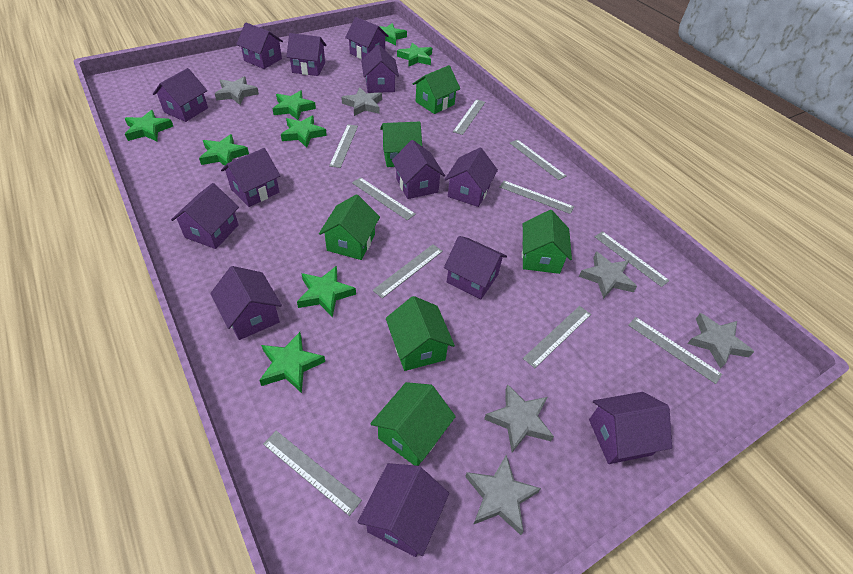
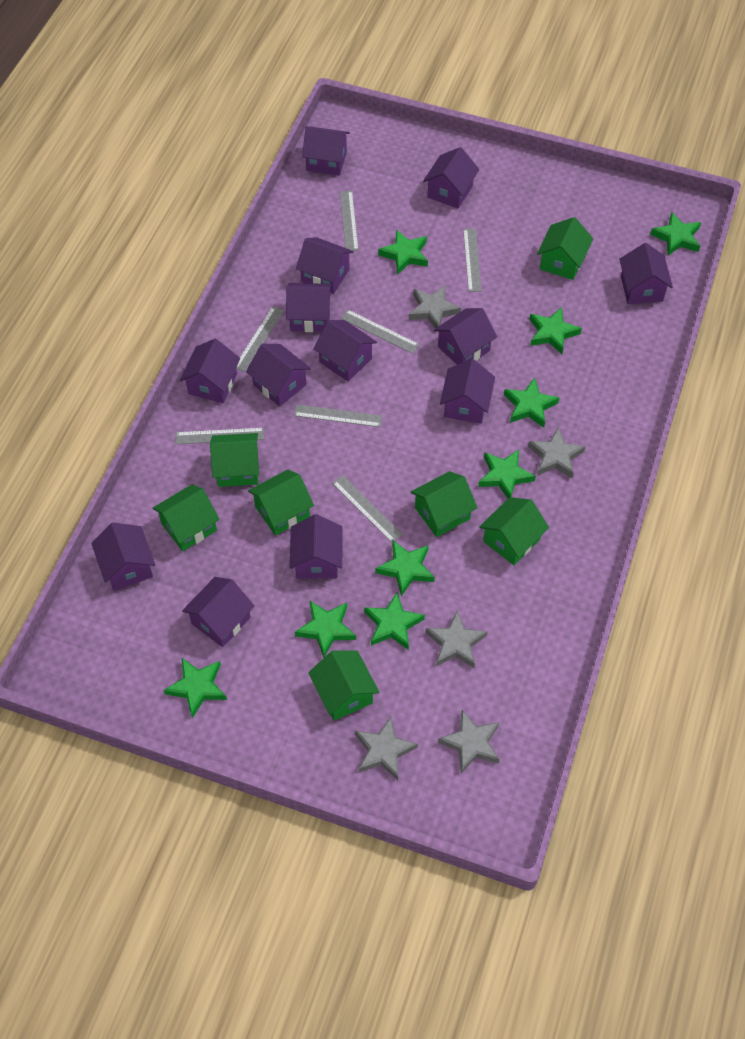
green house: 6 -> 7
green star: 8 -> 9
grey ruler: 10 -> 7
grey star: 6 -> 5

